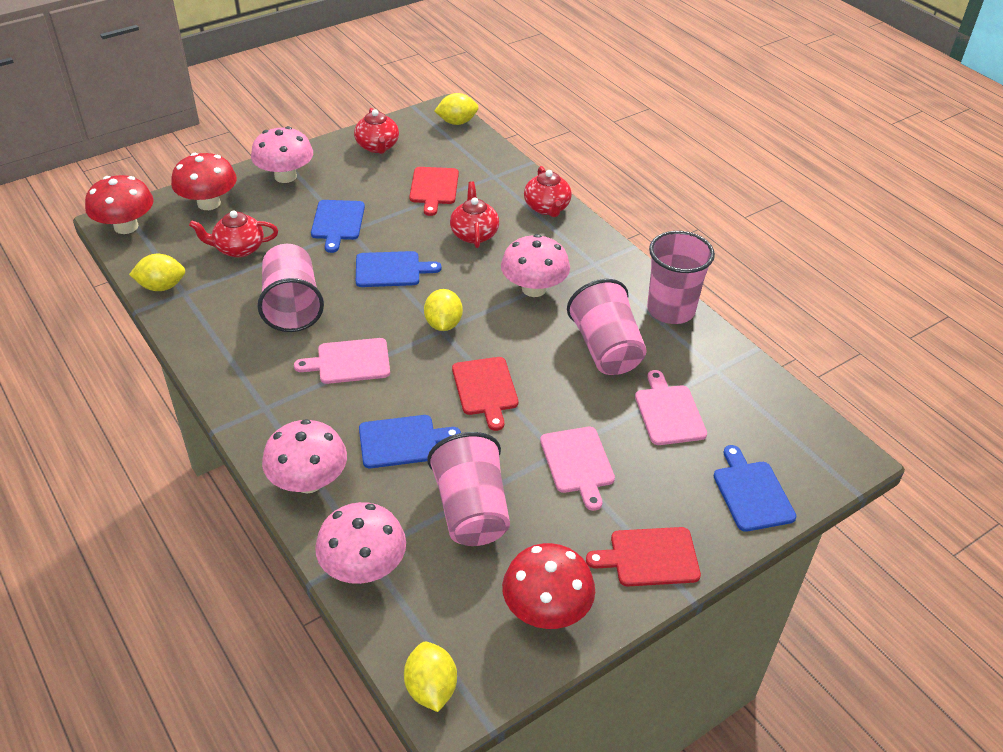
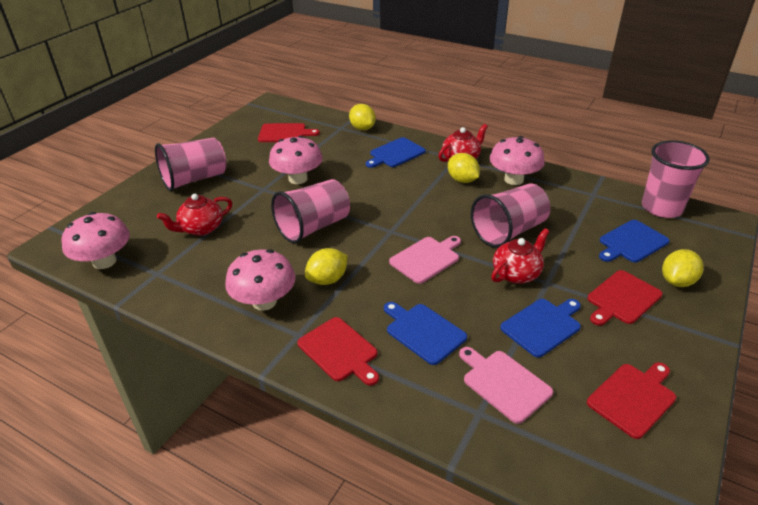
pink cutting board: 3 -> 2
red cutting board: 3 -> 4
red mushroom: 3 -> 0
red teapot: 4 -> 3

